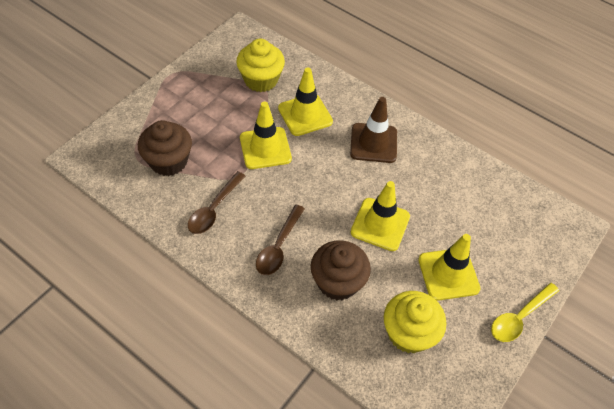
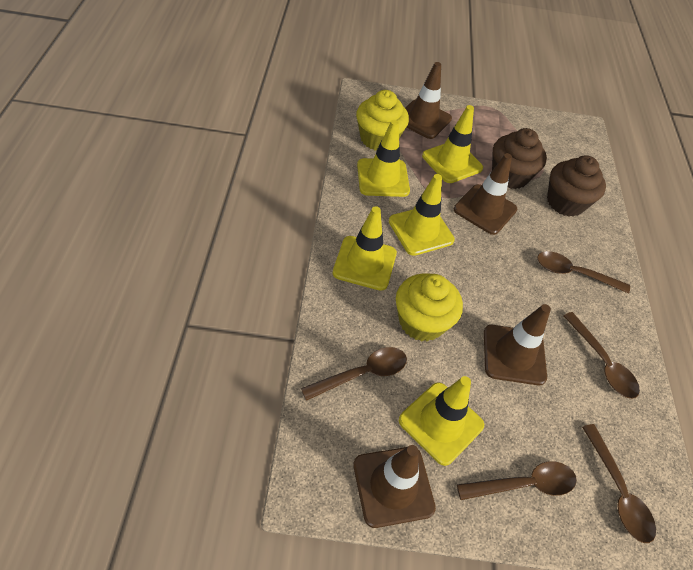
brown spoon: 2 -> 5
brown traffic cone: 1 -> 4
yellow spoon: 1 -> 0
yellow traffic cone: 4 -> 5

